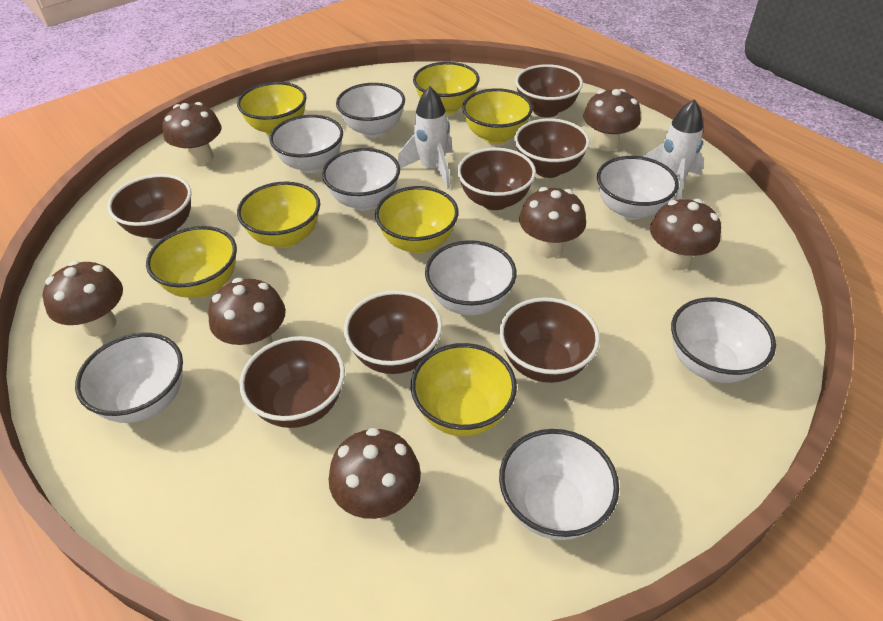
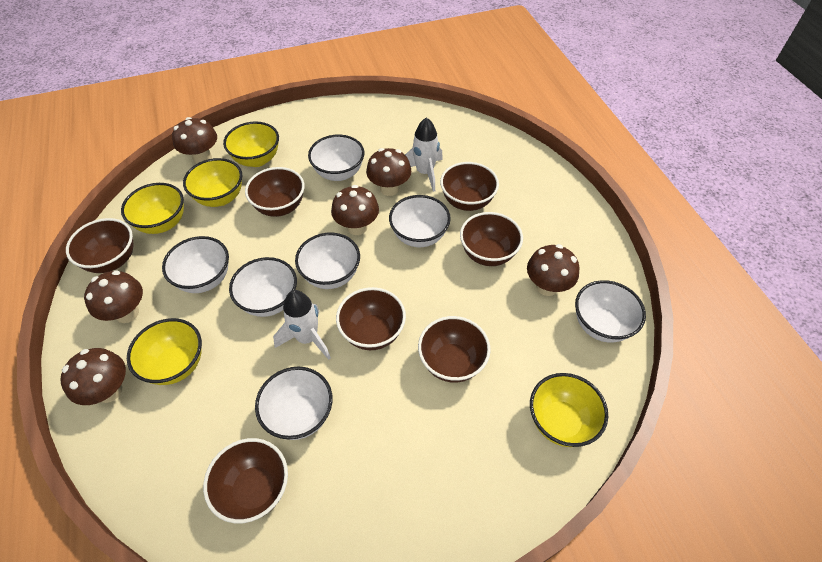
brown mushroom: 7 -> 6
white bowl: 8 -> 7
yellow bowl: 7 -> 5

